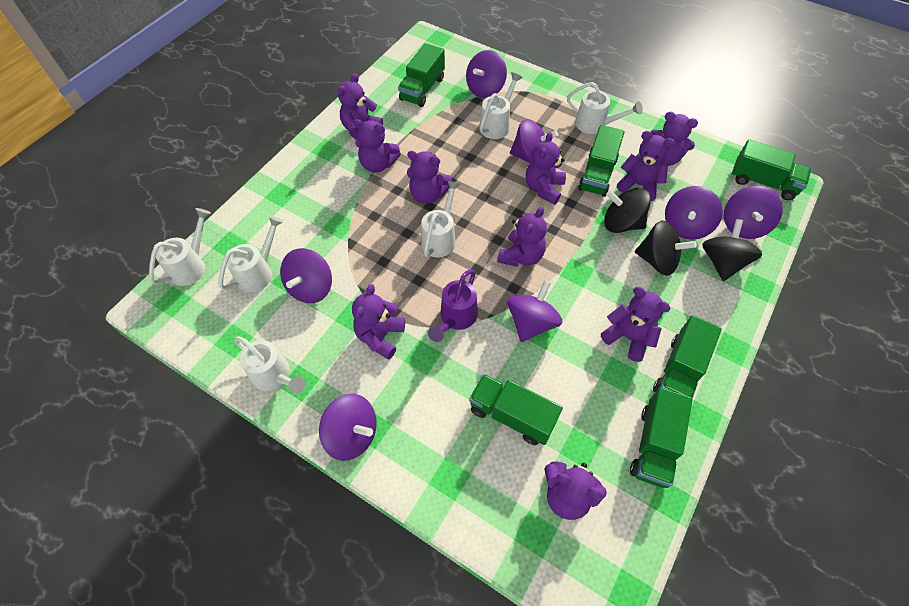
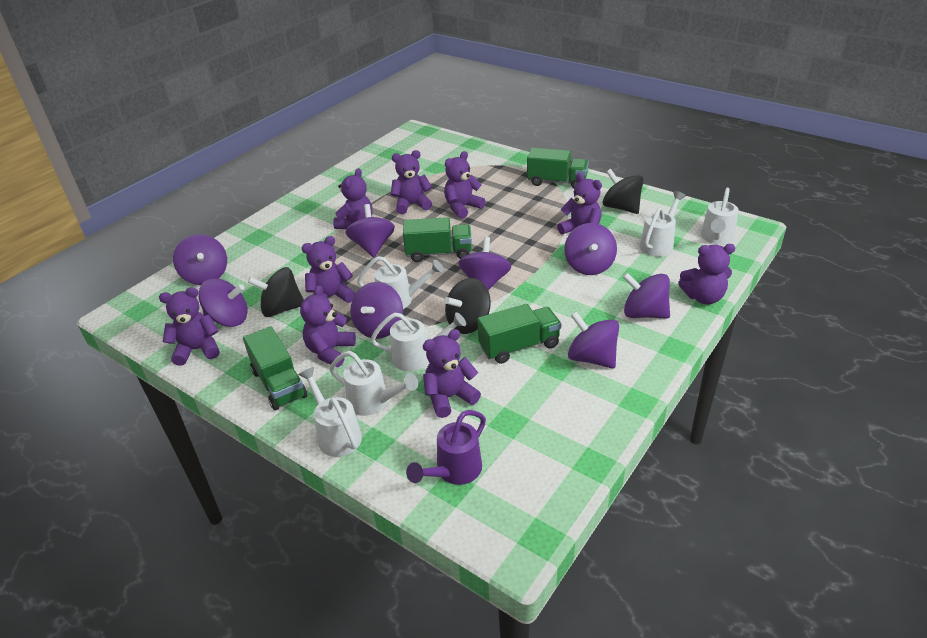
green truck: 6 -> 4
purple spinning top: 7 -> 8
purple teddy bear: 10 -> 9

